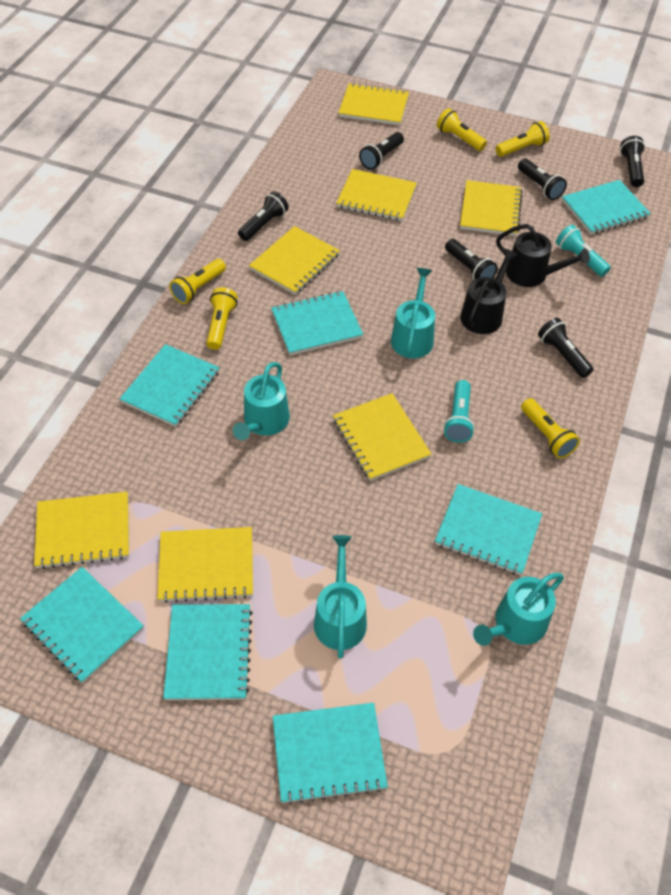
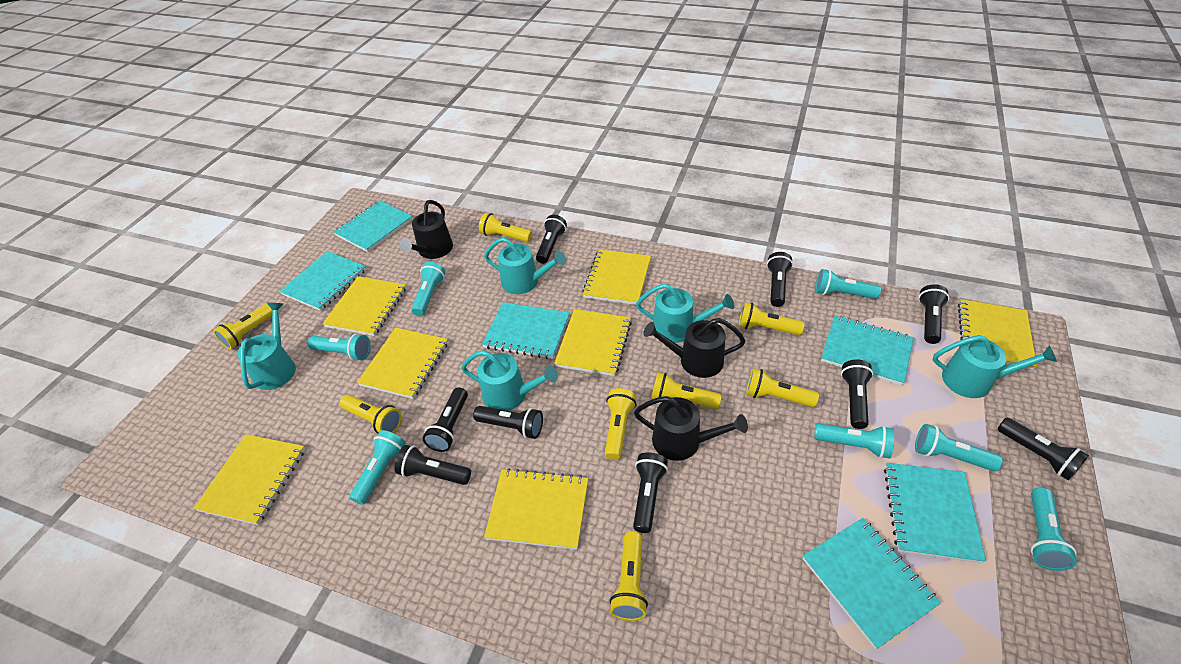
black flashlight: 6 -> 9
black watering can: 2 -> 3
turquoise flashlight: 2 -> 7
turquoise notebook: 7 -> 6
turquoise watering can: 4 -> 5
yellow flashlight: 5 -> 8

